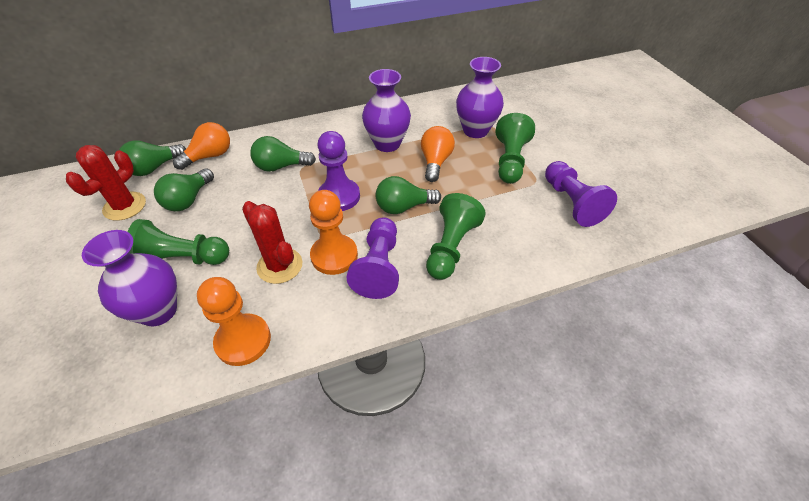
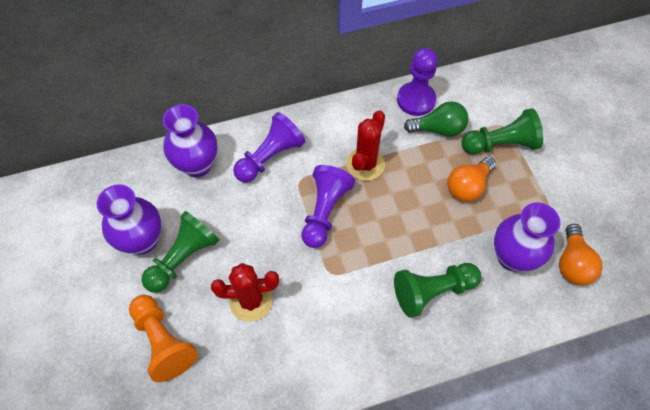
green light bulb: 4 -> 1
orange pawn: 2 -> 1

